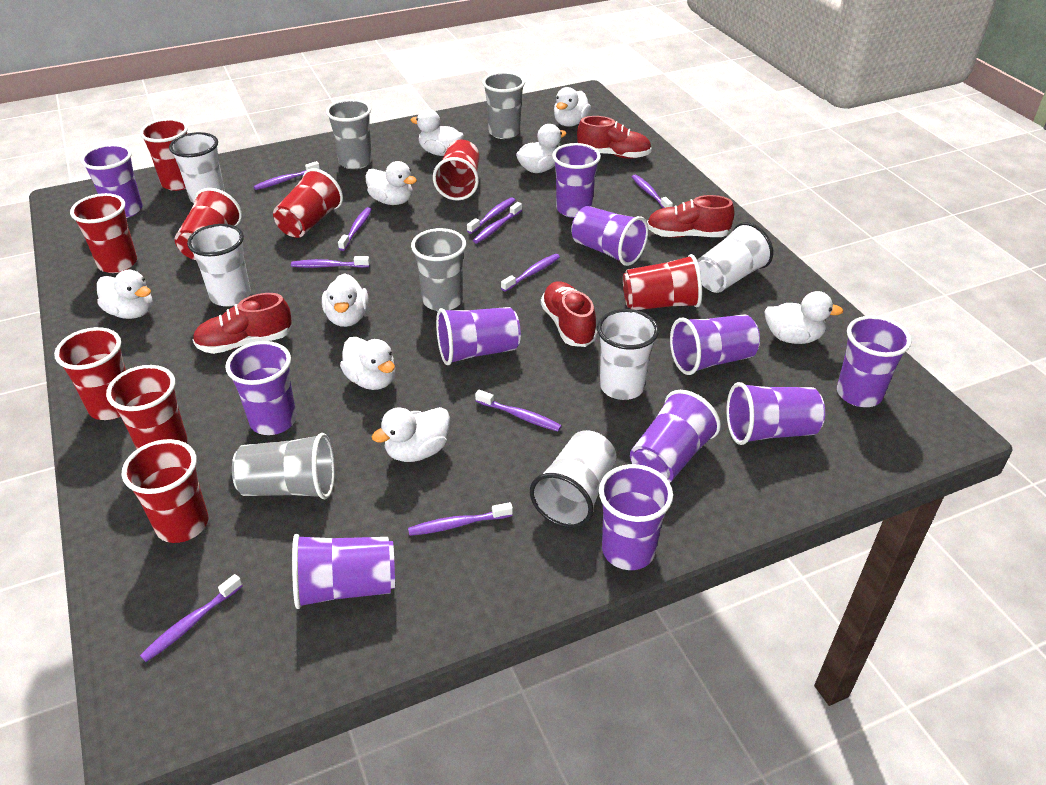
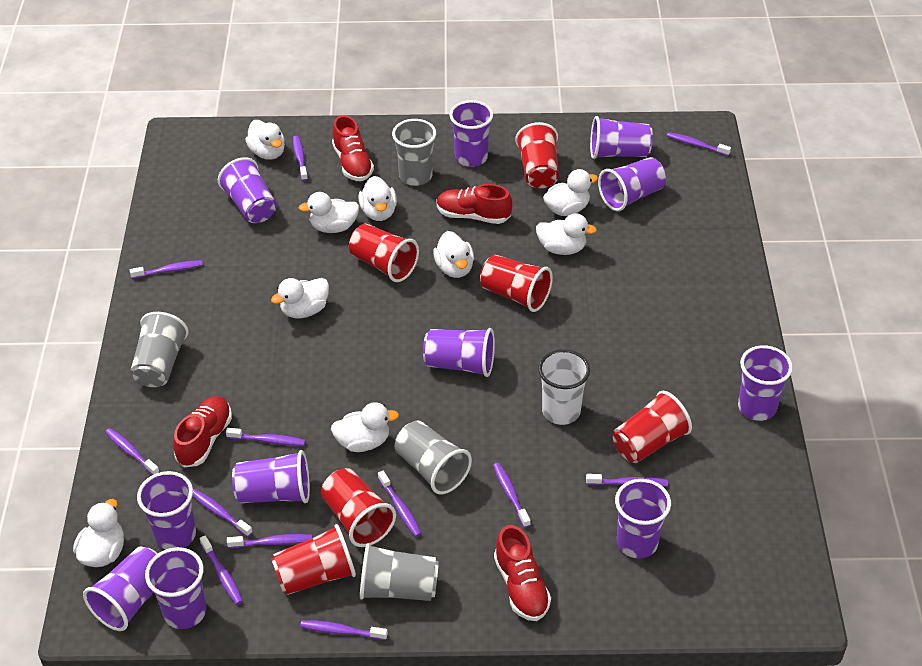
purple toothbrush: 10 -> 12
red cup: 9 -> 6
white cup: 5 -> 1

